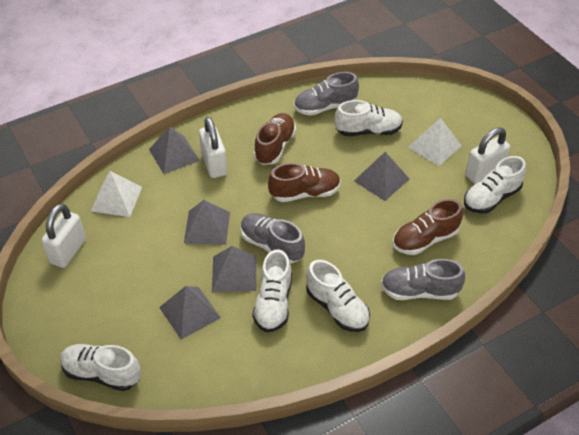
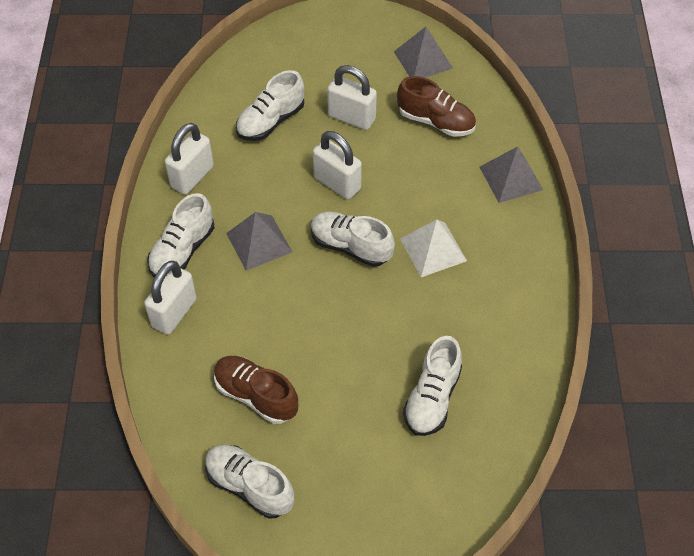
brown shoe: 3 -> 2
grey pyramid: 5 -> 3
grey shoe: 3 -> 0
white padlock: 3 -> 4
white pyramid: 2 -> 1

